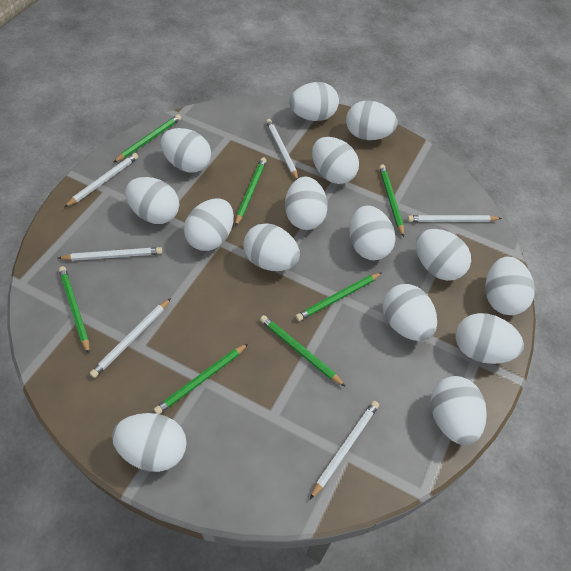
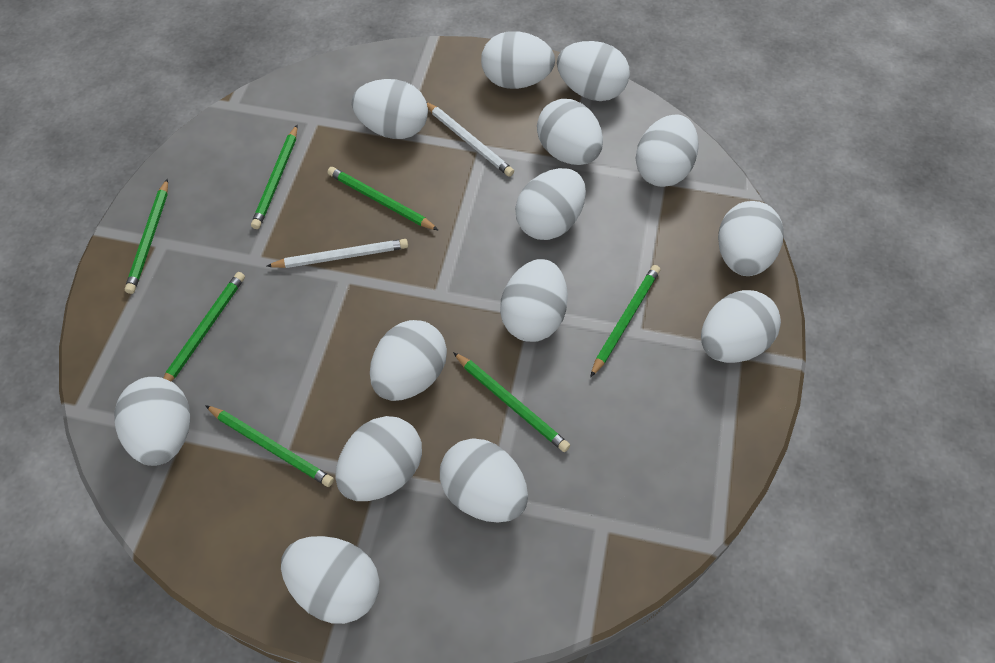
white egg: 15 -> 14
white pencil: 6 -> 2

